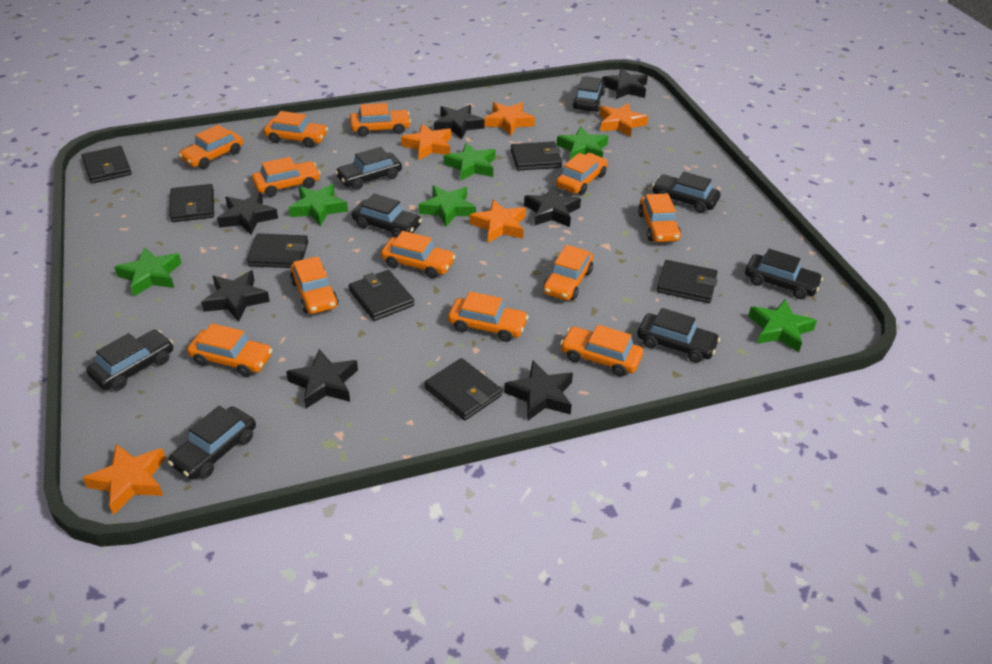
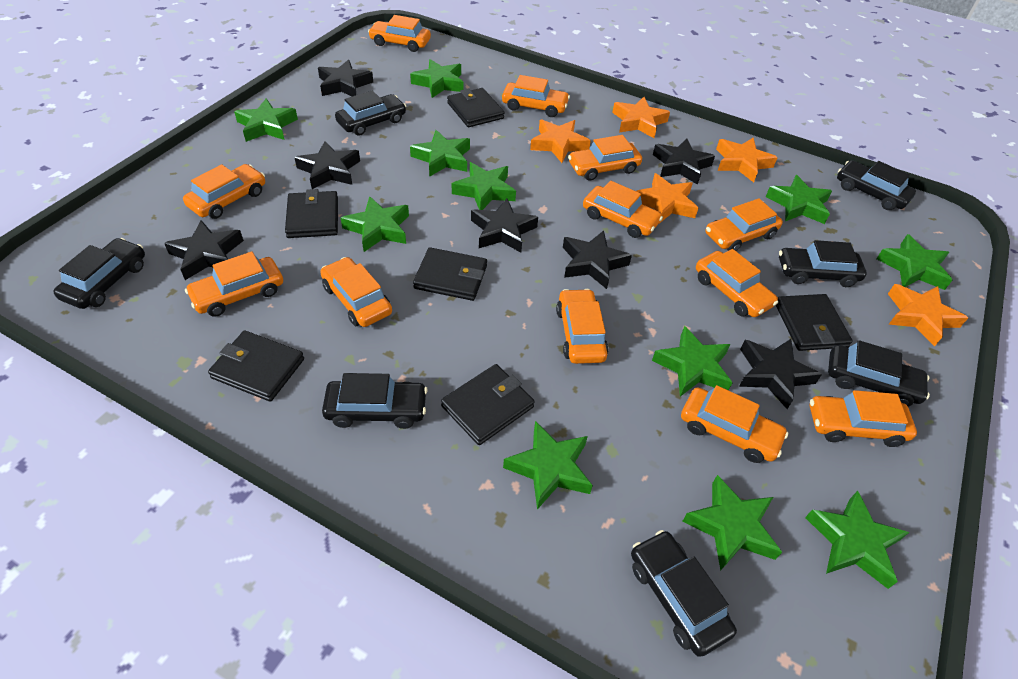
black car: 8 -> 7
black wallet: 7 -> 6
green star: 6 -> 11

